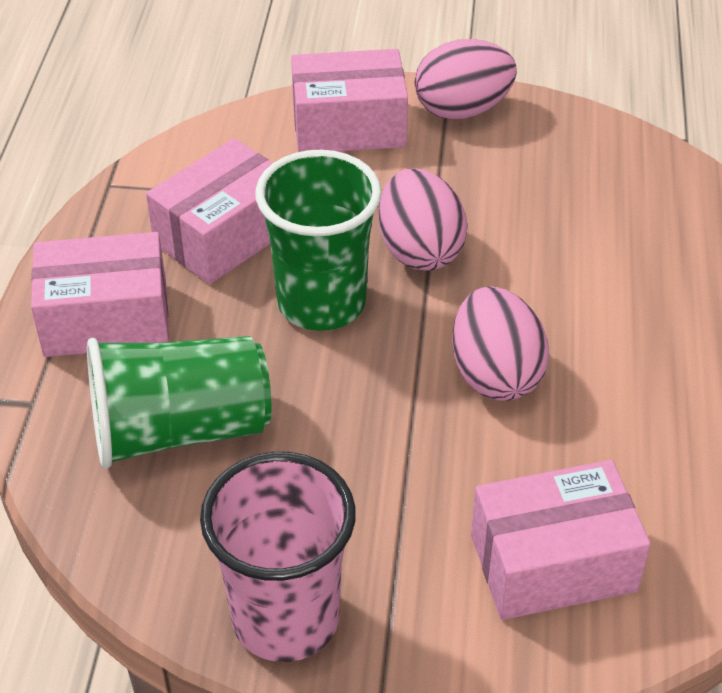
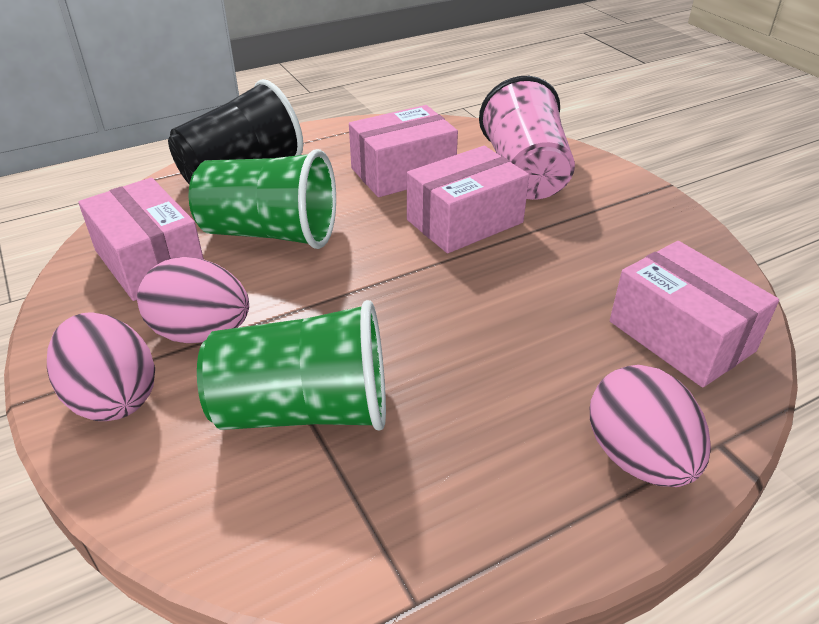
black cup: 0 -> 1

